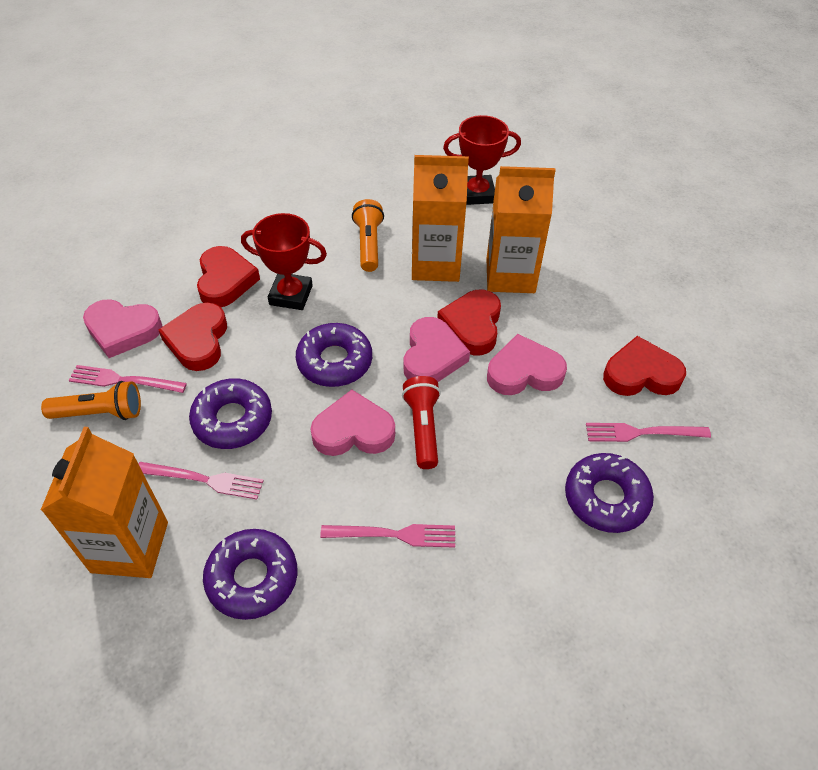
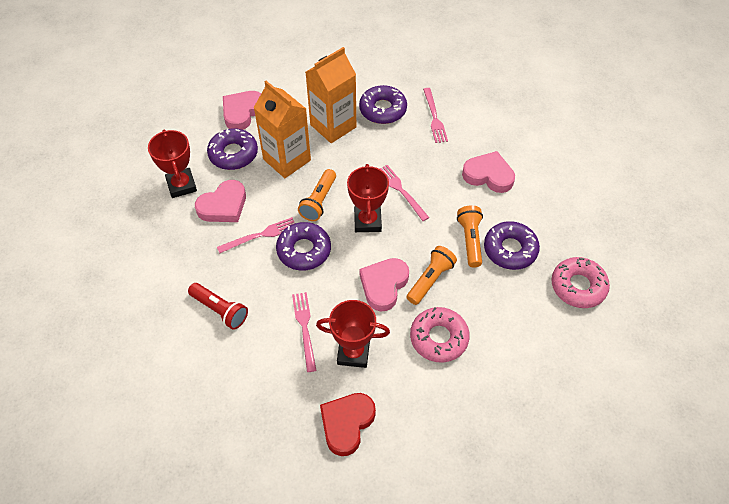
orange carton: 3 -> 2
orange flashlight: 2 -> 3
pink donut: 0 -> 2
red heart: 4 -> 1
red trophy: 2 -> 3

